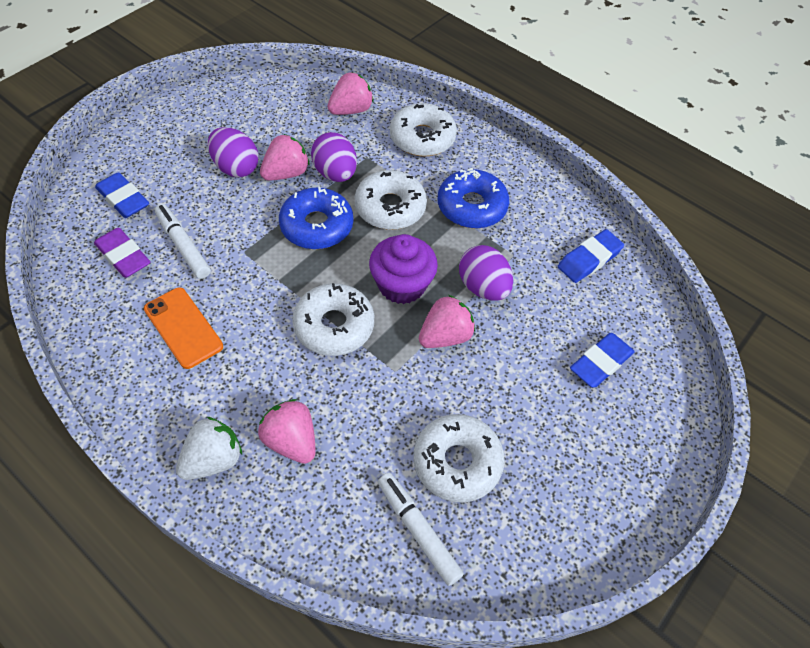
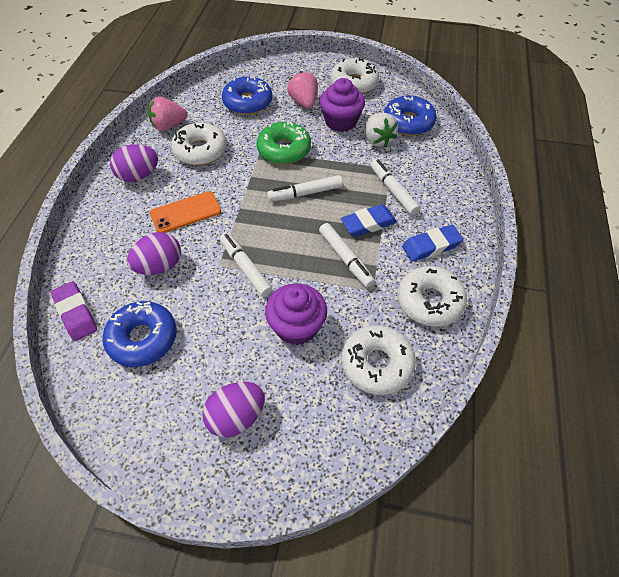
blue donut: 2 -> 3
blue eraser: 3 -> 2
green donut: 0 -> 1
pink strawberry: 4 -> 2
purple cupcake: 1 -> 2
white marker: 2 -> 4

